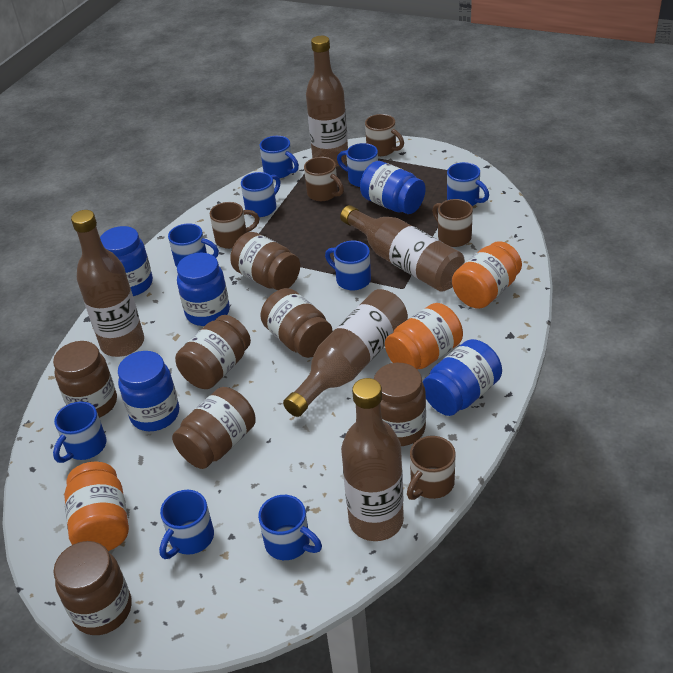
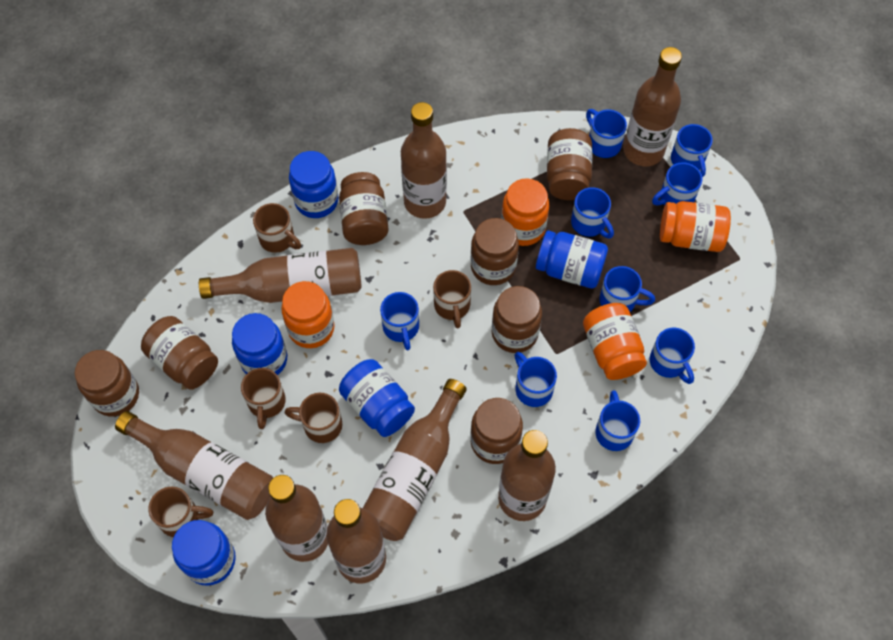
brown bottle: 5 -> 8
orange jar: 3 -> 4

